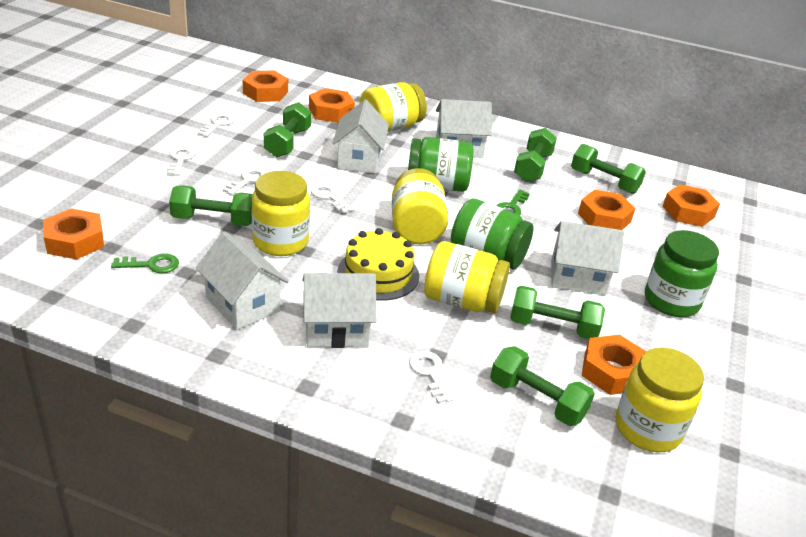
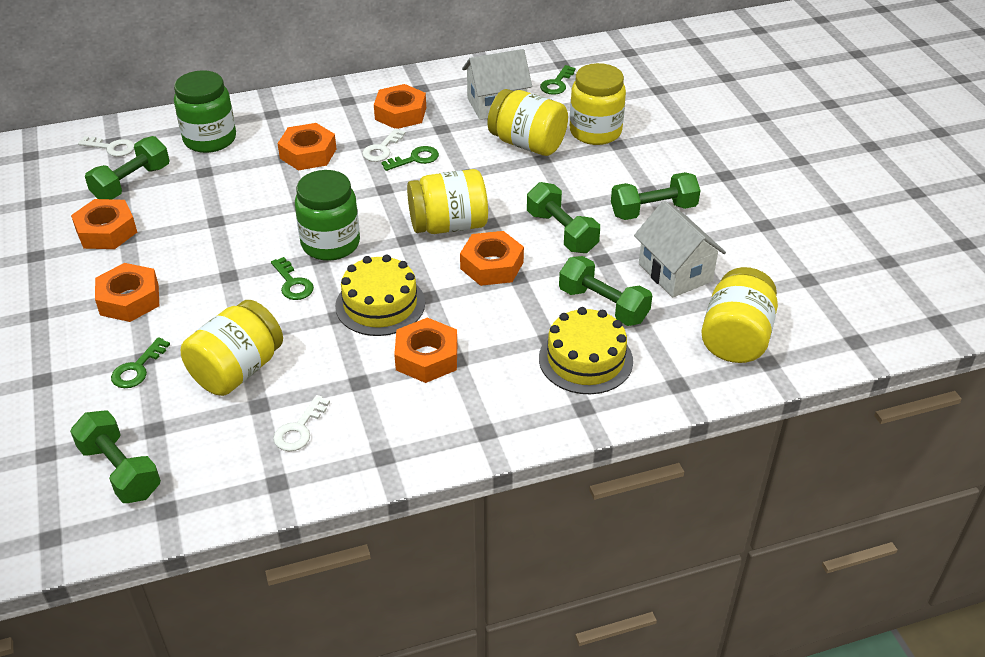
green dumbbell: 6 -> 5
green jar: 3 -> 2
green key: 2 -> 4
white house: 5 -> 2
white key: 5 -> 3
yellow cake: 1 -> 2

